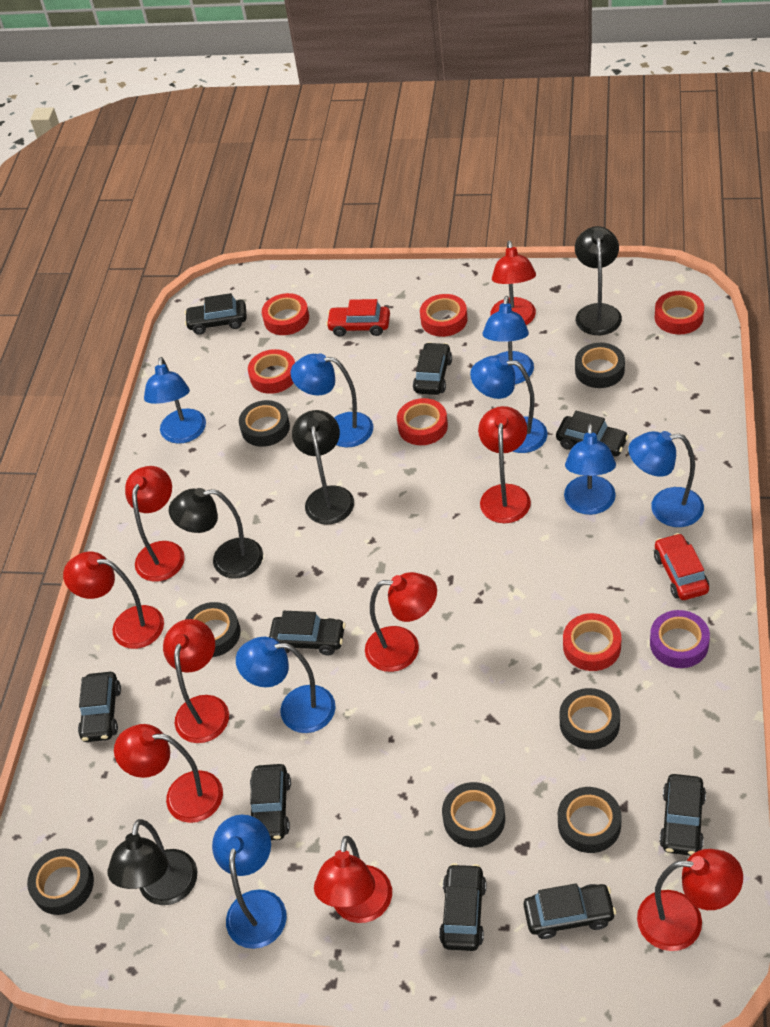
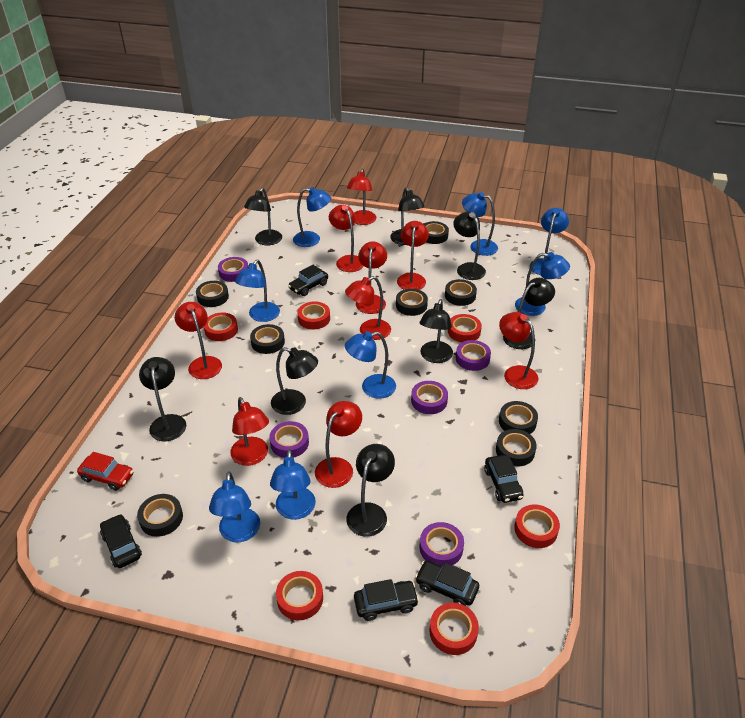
black car: 9 -> 5
black lamp: 4 -> 8
black tape: 7 -> 8
purple tape: 1 -> 5
red car: 2 -> 1

